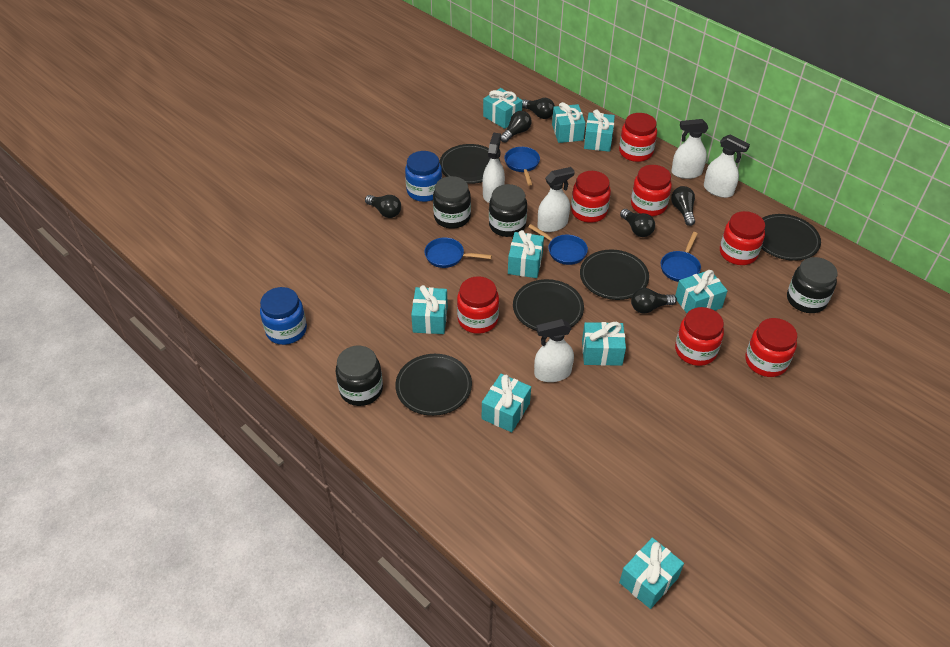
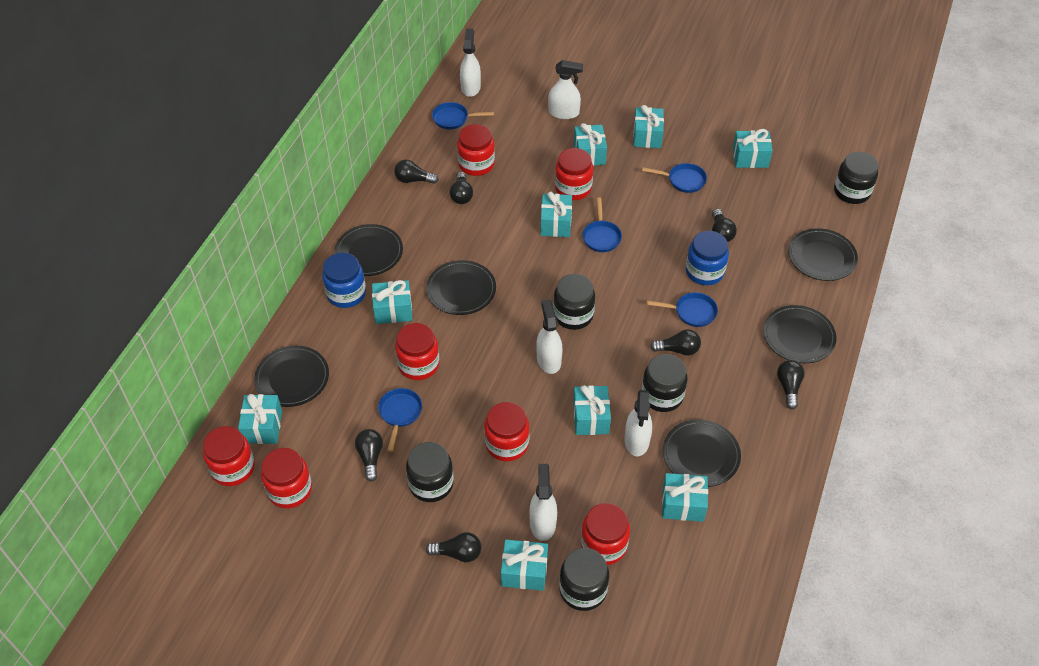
black jar: 4 -> 5
black light bulb: 6 -> 7
black plate: 5 -> 6
blue pan: 4 -> 5

